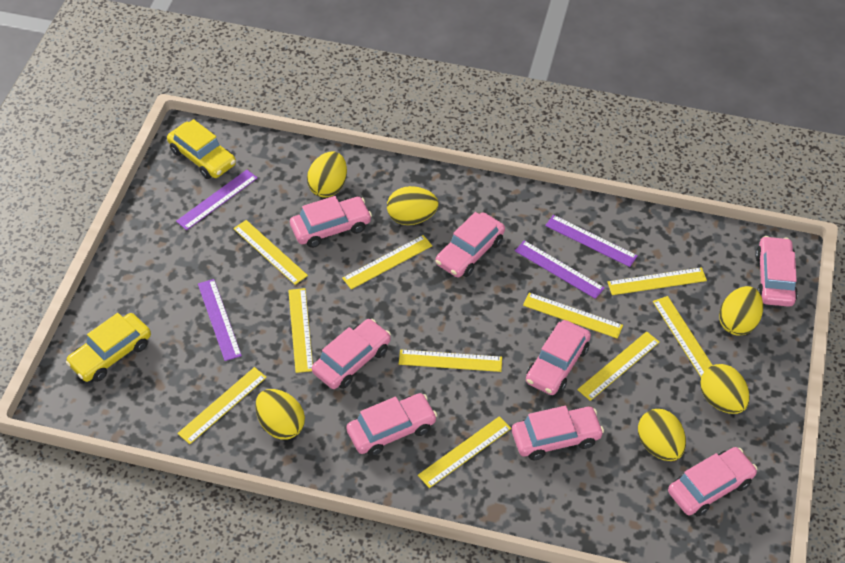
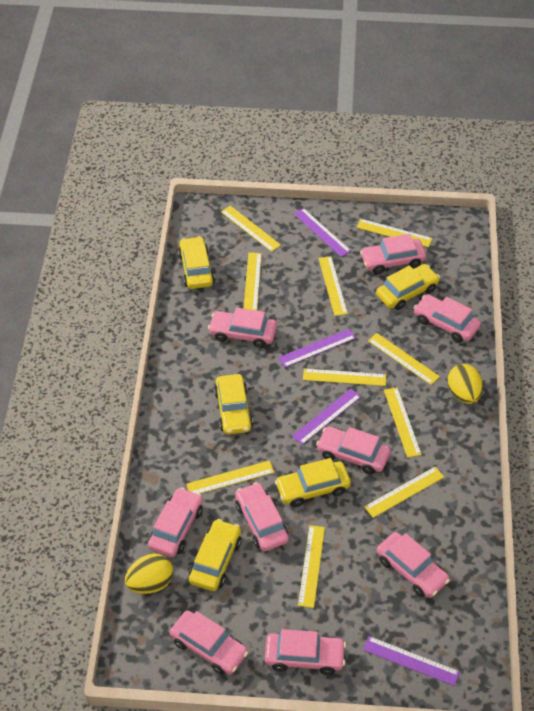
pink car: 8 -> 9
yellow car: 2 -> 5
yellow egg: 6 -> 2

